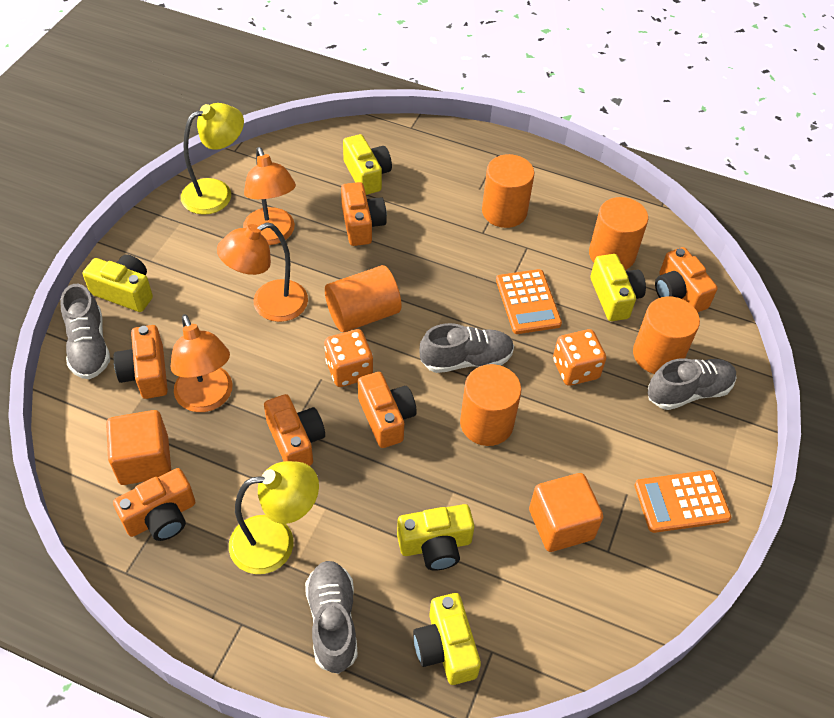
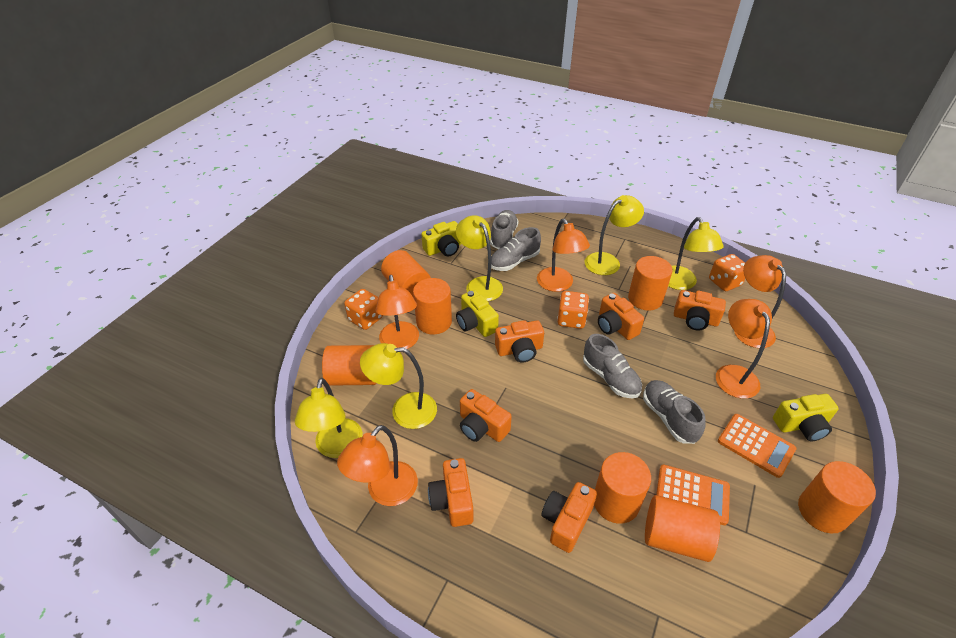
orange cube: 2 -> 0
orange cylinder: 5 -> 7
orange dice: 2 -> 3
orange lamp: 3 -> 5
yellow camera: 5 -> 3
yellow lamp: 2 -> 5

